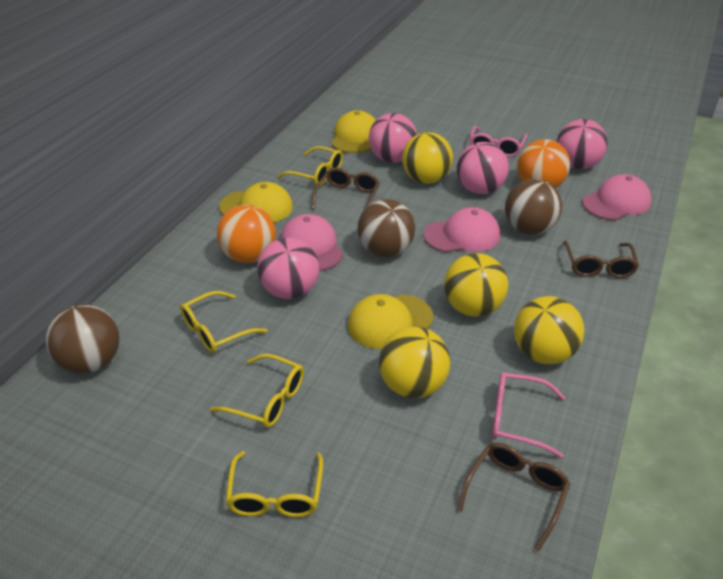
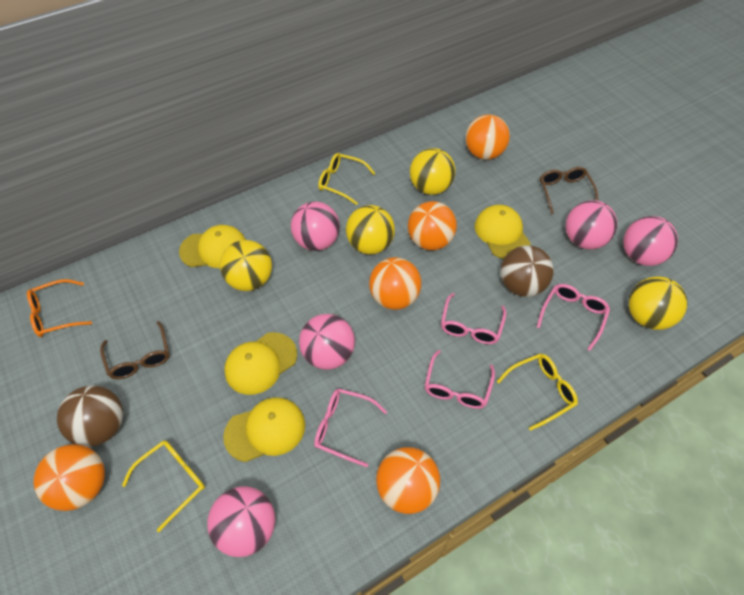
brown ball: 3 -> 2
brown glasses: 3 -> 2
orange ball: 2 -> 5
orange glasses: 0 -> 1
pink ball: 4 -> 5
pink cap: 3 -> 0
pink glasses: 2 -> 4
yellow cap: 3 -> 4
yellow glasses: 4 -> 3

